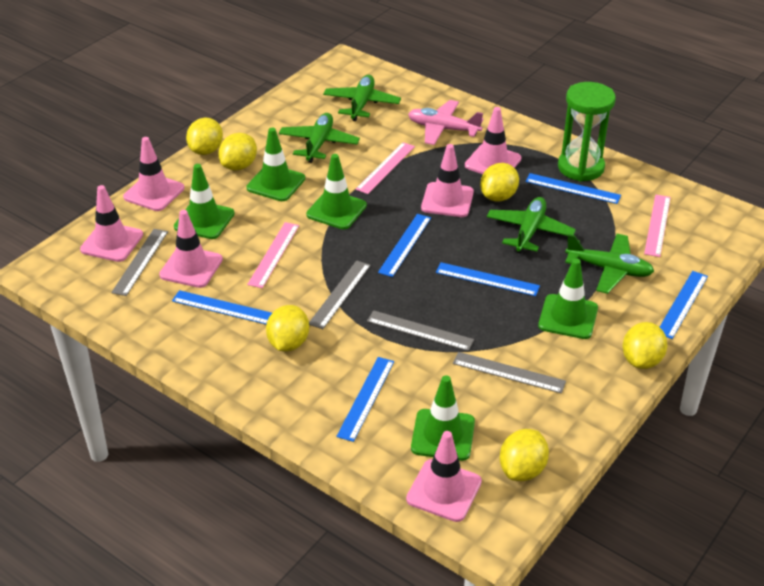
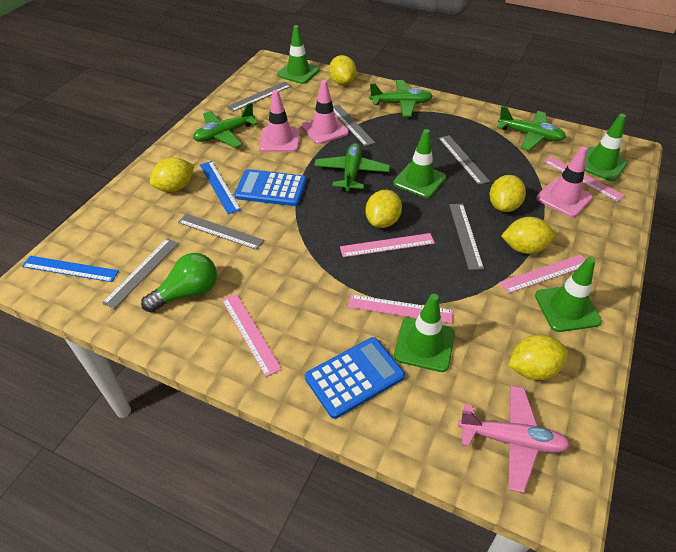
blue calculator: 0 -> 2
blue ruler: 6 -> 2
green hourglass: 1 -> 0
green light bulb: 0 -> 1
grey ruler: 4 -> 6
pink ruler: 3 -> 5
pink traffic cone: 6 -> 3

